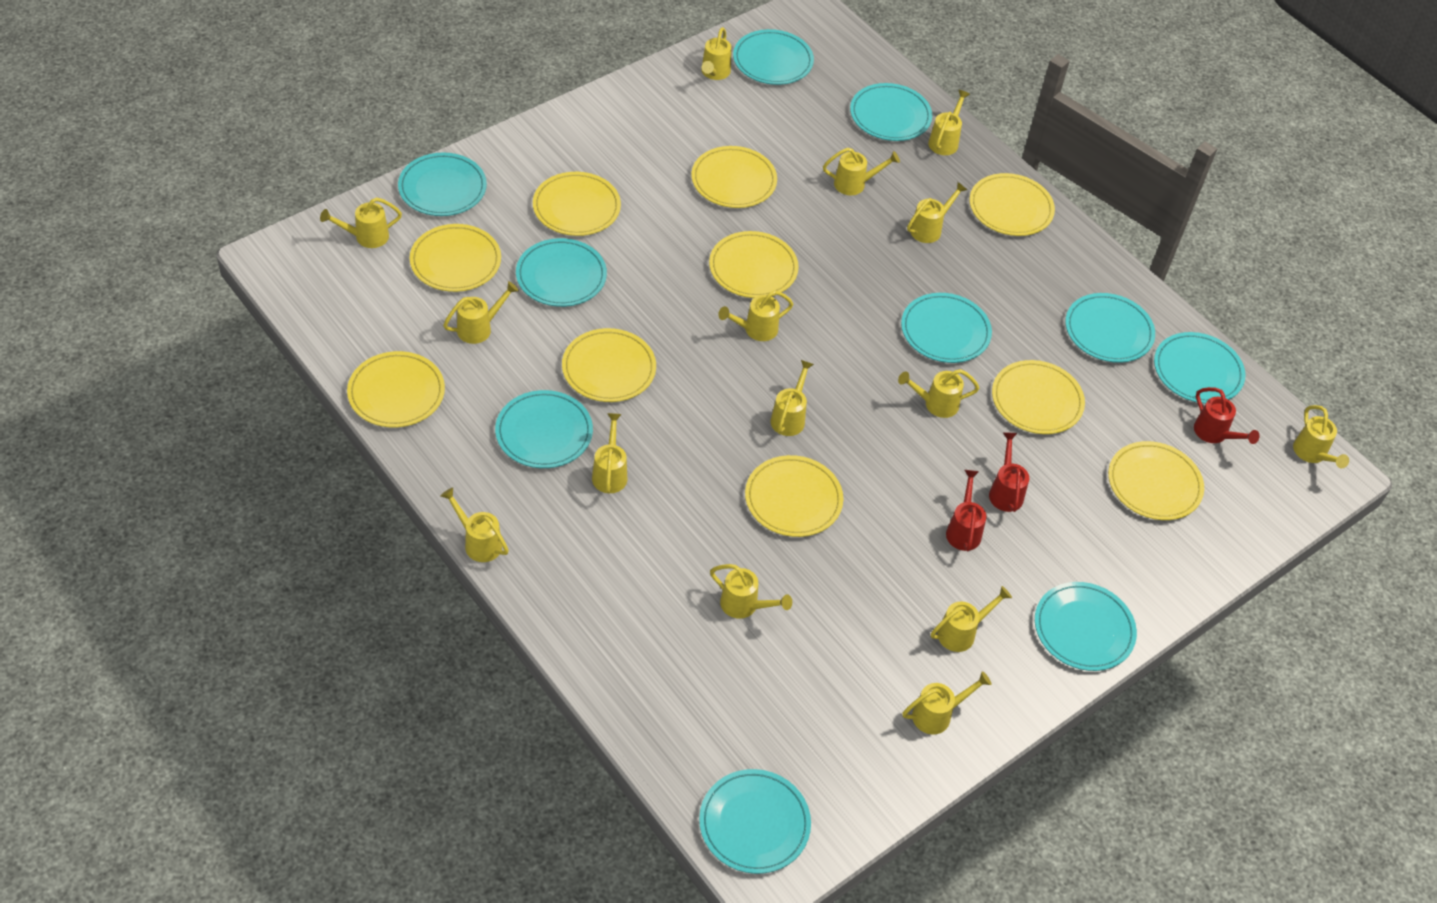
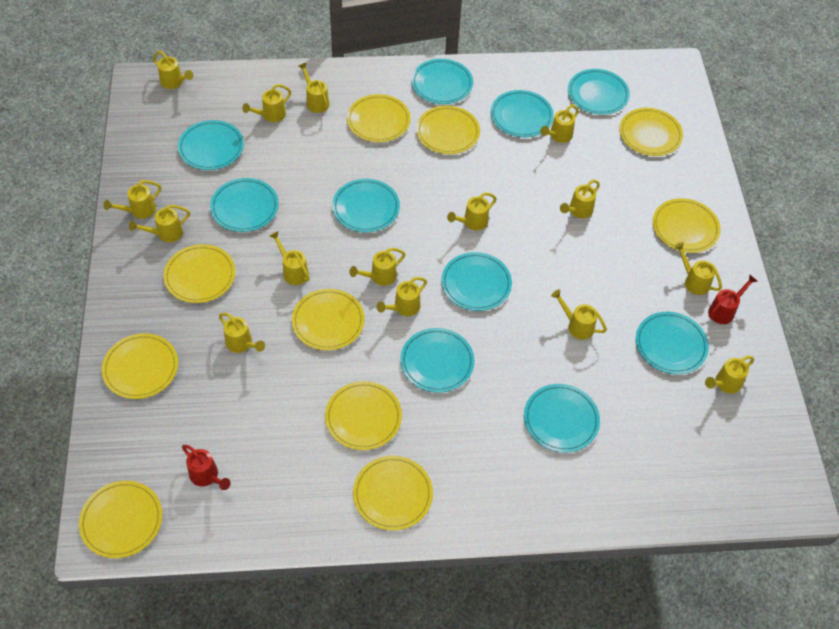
red watering can: 3 -> 2

